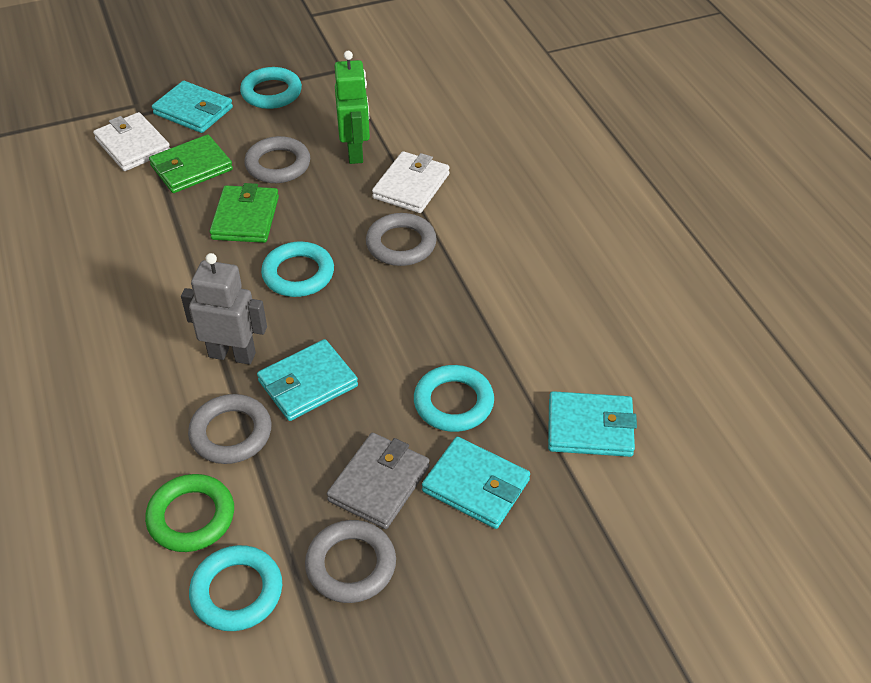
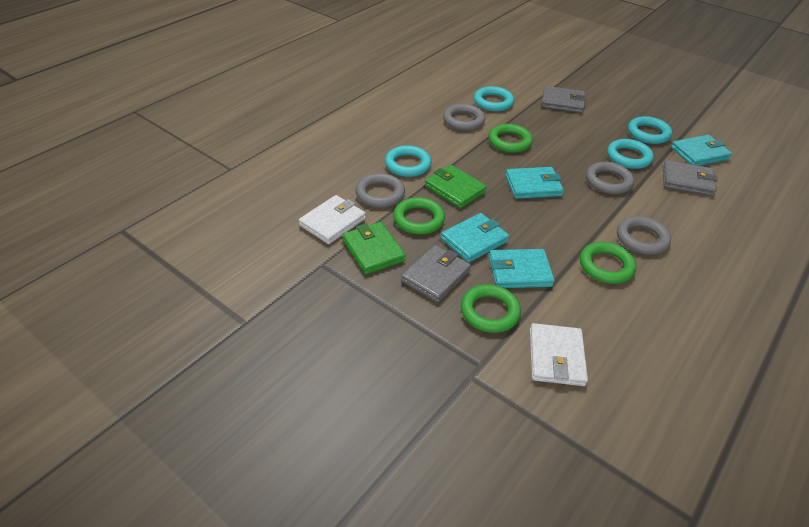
green ring: 1 -> 4
green robot: 1 -> 0
grey robot: 1 -> 0
grey wallet: 1 -> 3

